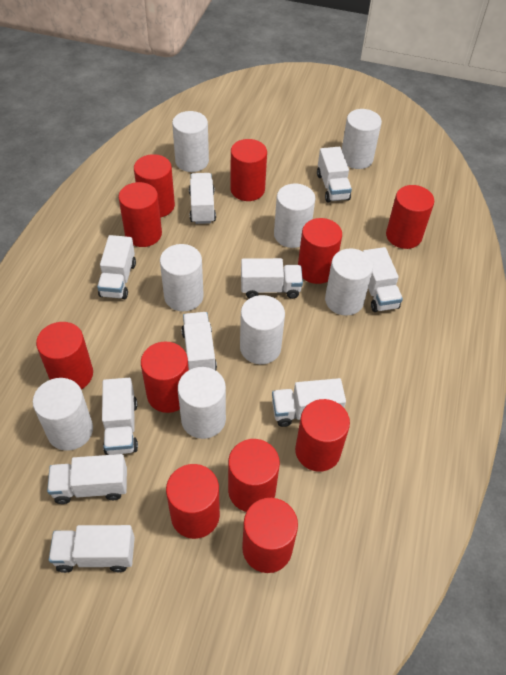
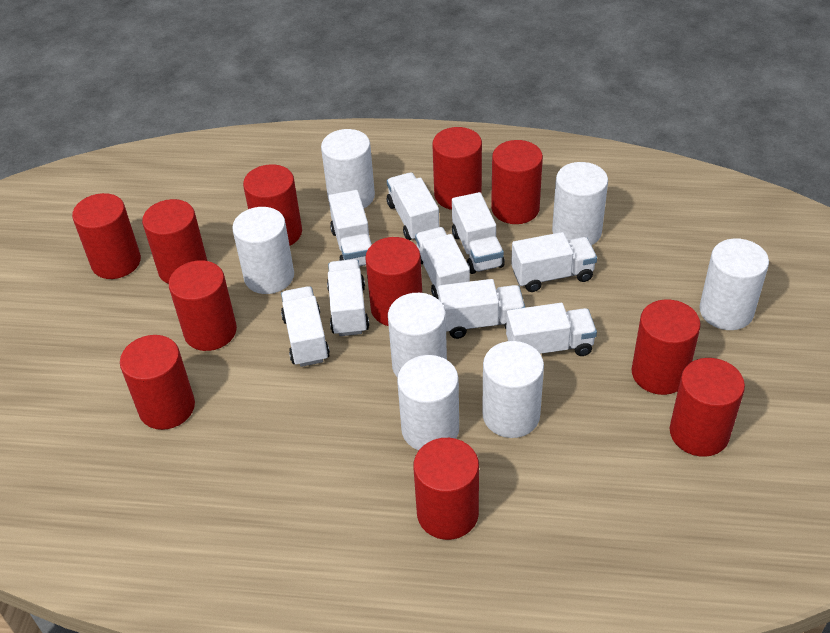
white cylinder: 8 -> 7
white truck: 10 -> 9

